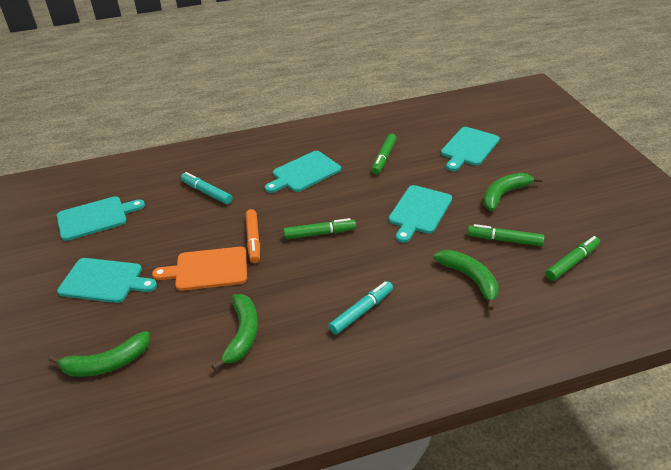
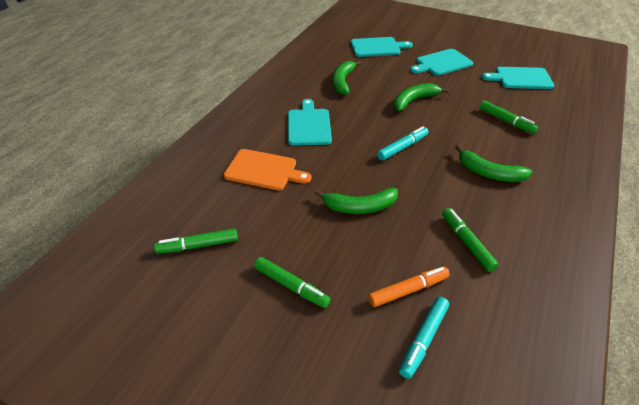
turquoise cutting board: 5 -> 4

